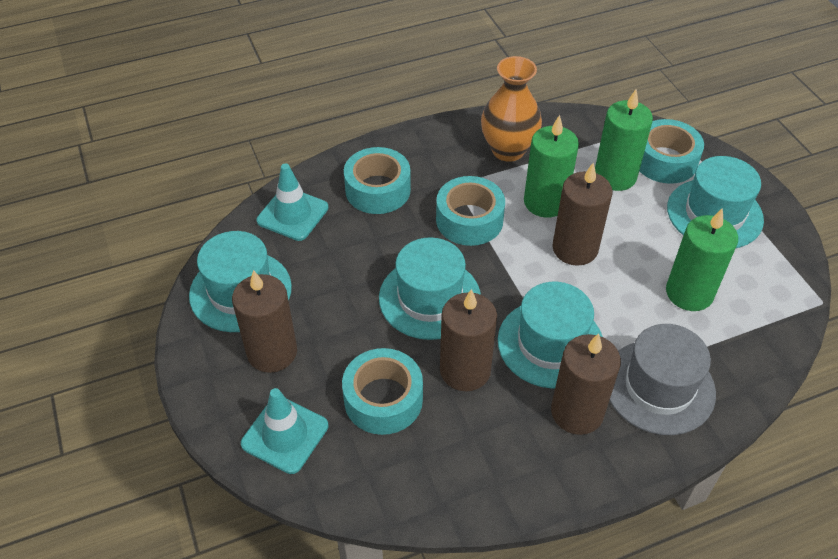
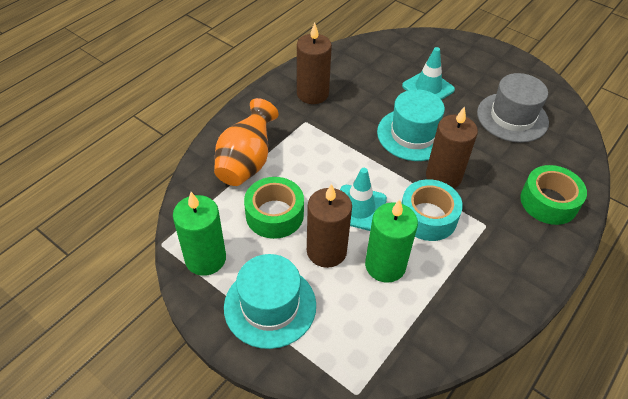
brown candle: 4 -> 3
green candle: 3 -> 2
green tape: 0 -> 2
turquoise hat: 4 -> 2
turquoise tape: 4 -> 1

